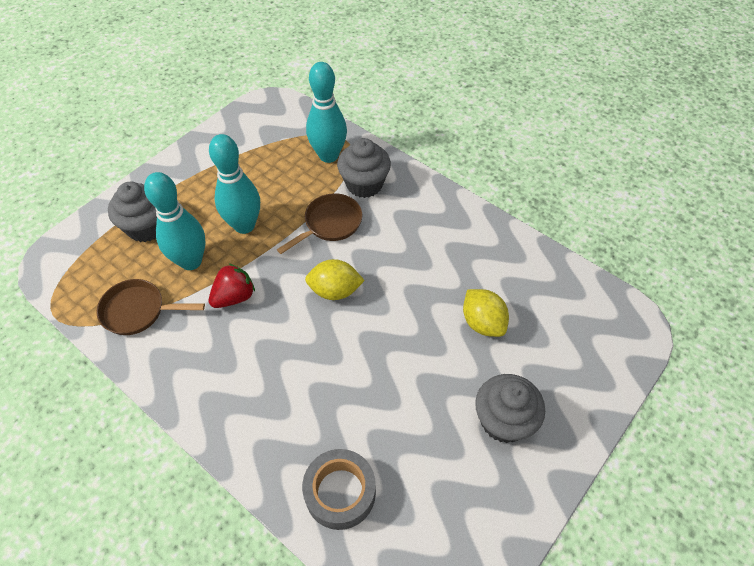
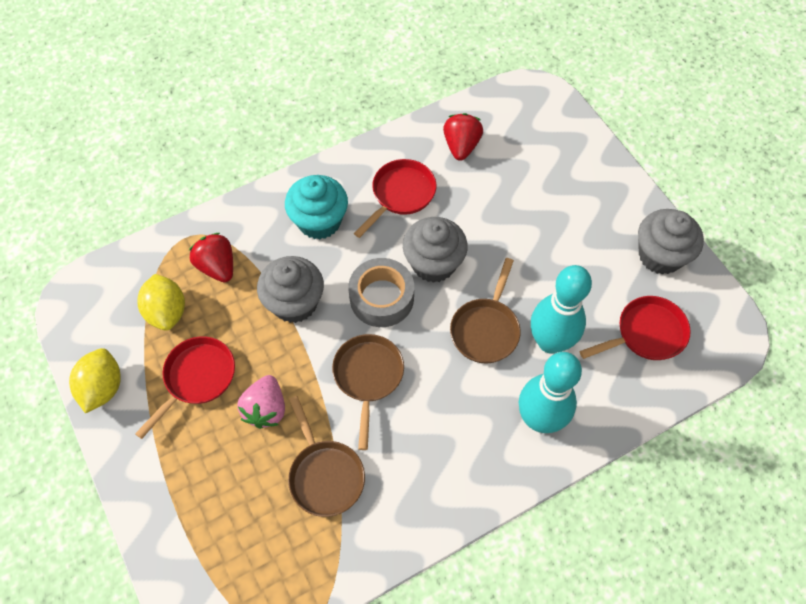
brown pan: 2 -> 3
pink strawberry: 0 -> 1
red pan: 0 -> 3
red strawberry: 1 -> 2
turquoise bowling pin: 3 -> 2
turquoise cupcake: 0 -> 1

